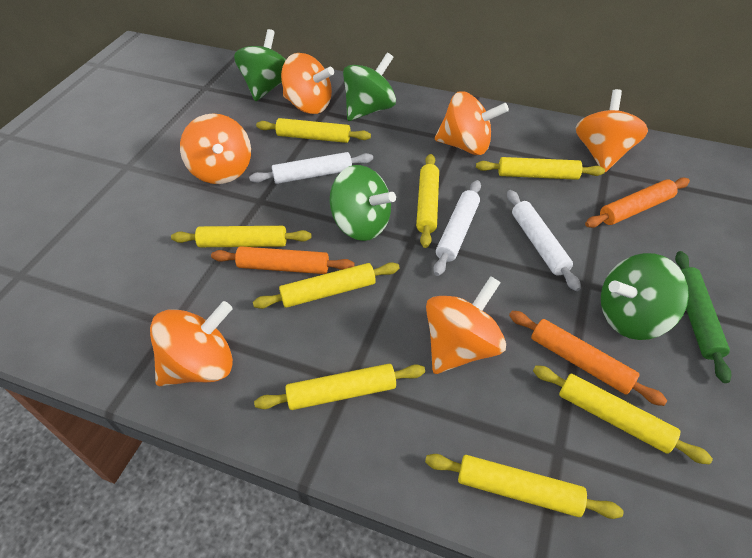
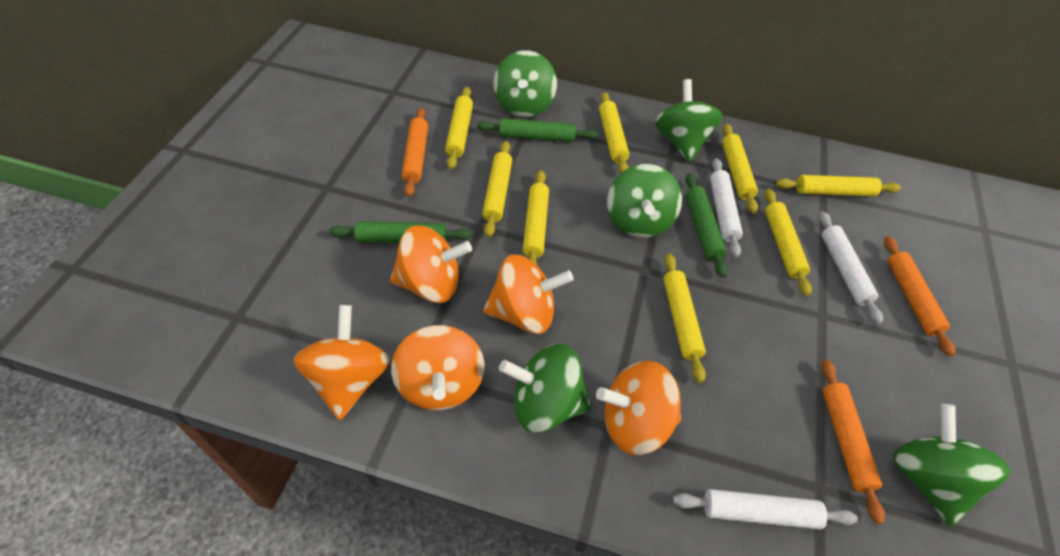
green rolling pin: 1 -> 3
green spinning top: 4 -> 5
orange spinning top: 6 -> 5

